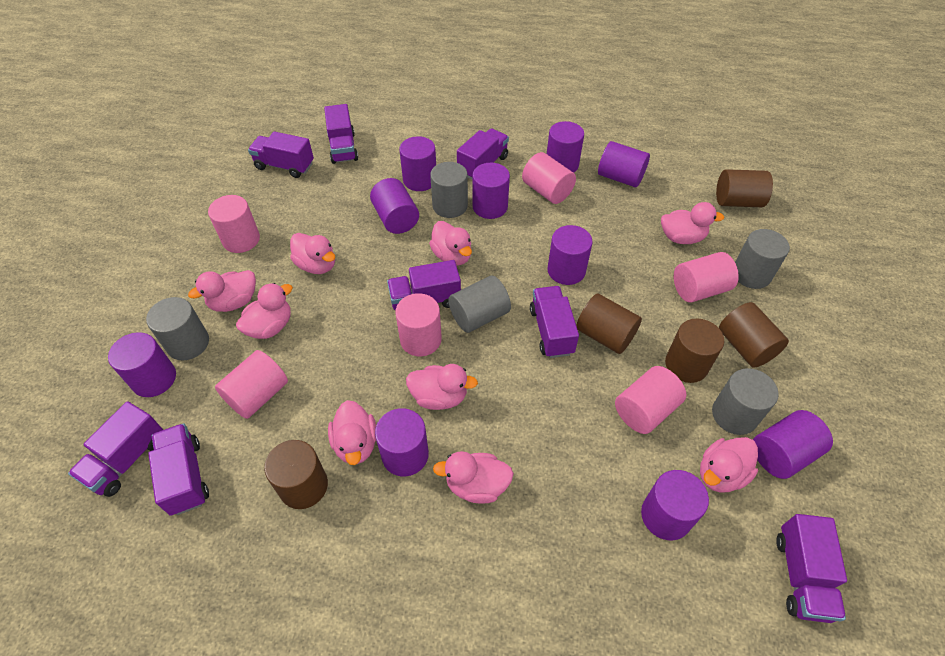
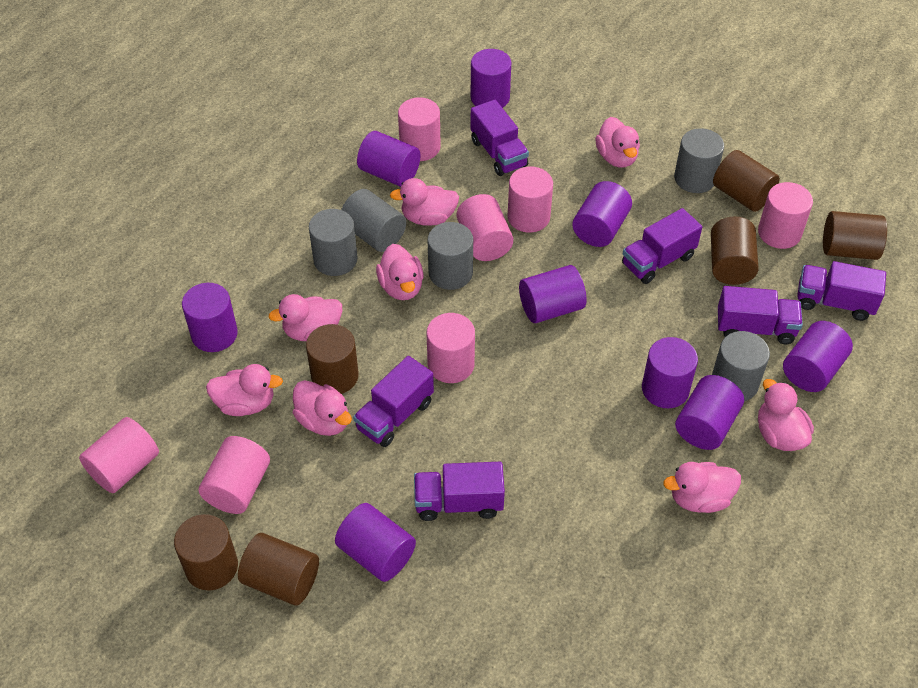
brown cylinder: 5 -> 6
pink cylinder: 6 -> 7
pink duck: 9 -> 8
purple cylinder: 10 -> 9
purple truck: 8 -> 6

